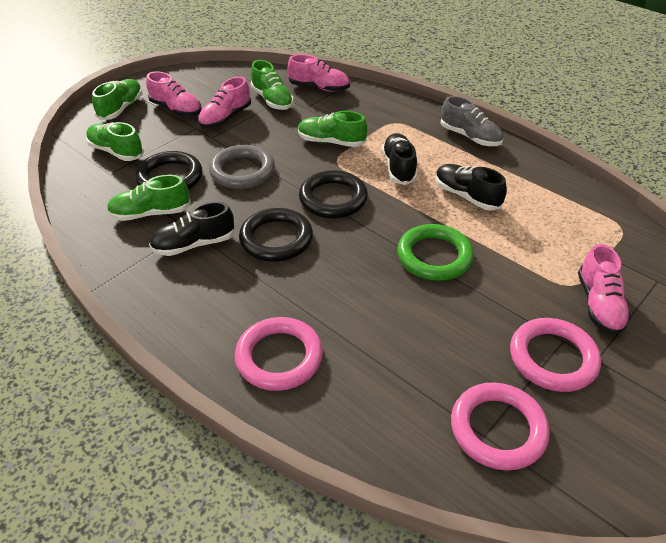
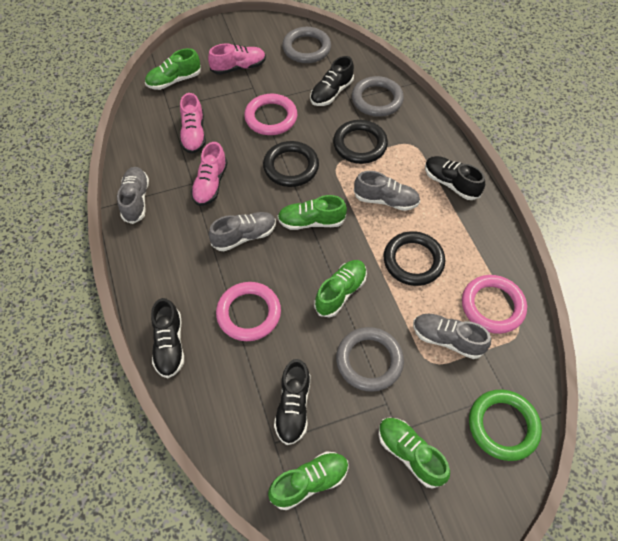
black shoe: 3 -> 4
grey ring: 1 -> 3
grey shoe: 1 -> 4
pink shoe: 4 -> 3

